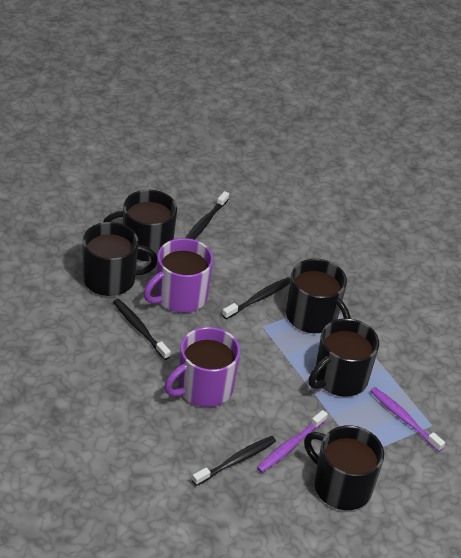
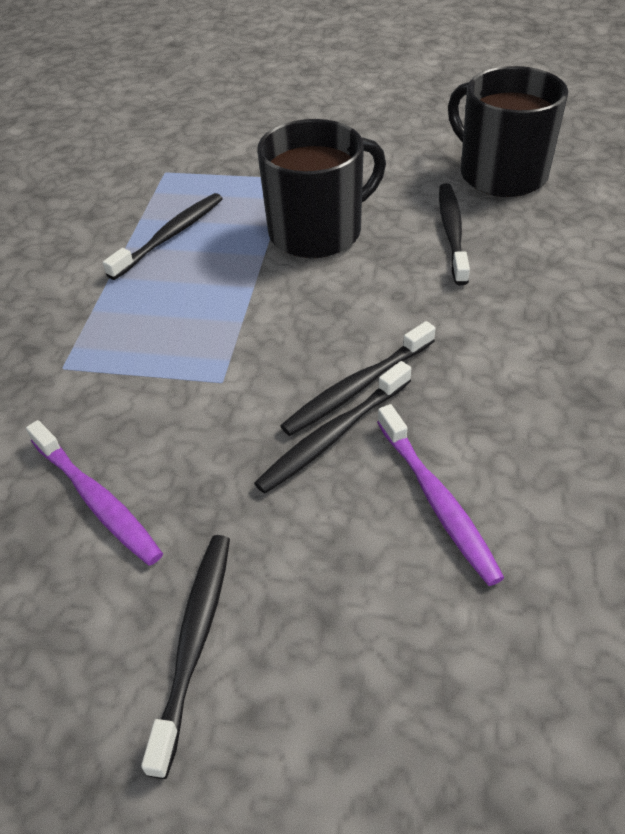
black mug: 5 -> 2
black toothbrush: 4 -> 5
purple mug: 2 -> 0

